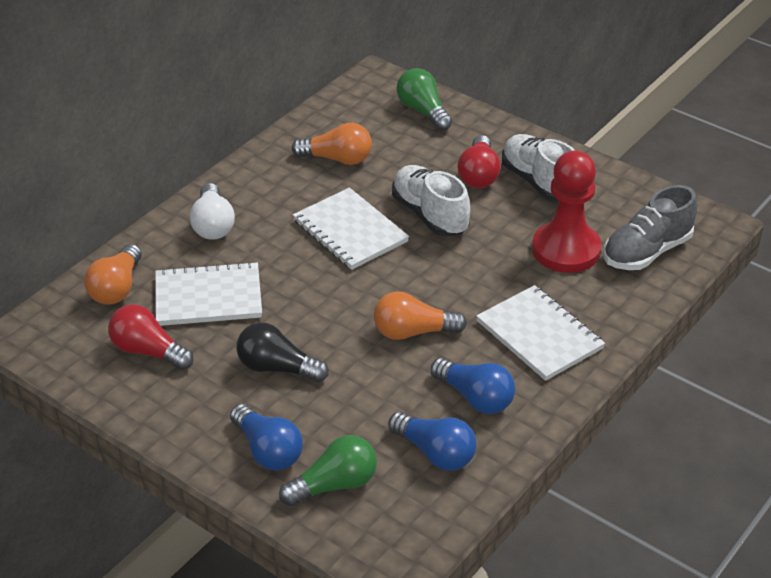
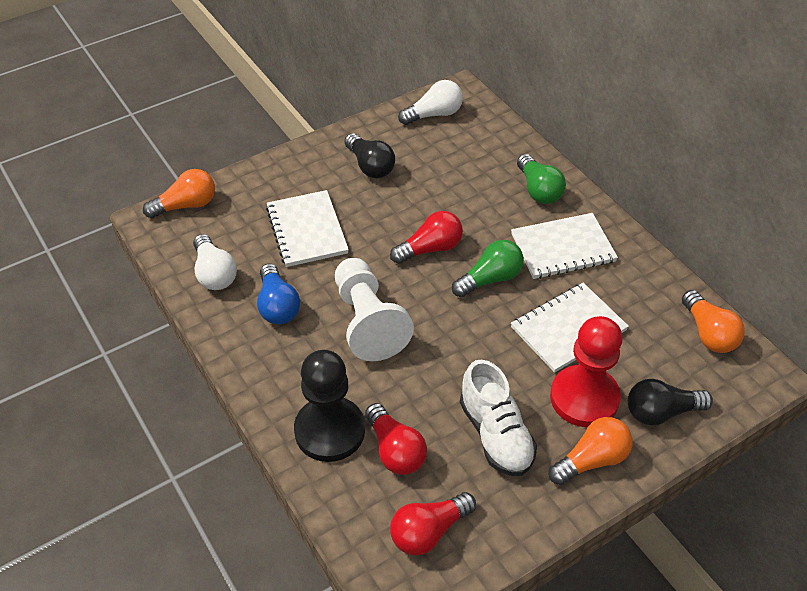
black light bulb: 1 -> 2
black pawn: 0 -> 1
blue light bulb: 3 -> 1
grey shoe: 1 -> 0
red light bulb: 2 -> 3
white light bulb: 1 -> 2
white pawn: 0 -> 1
white shoe: 2 -> 1

